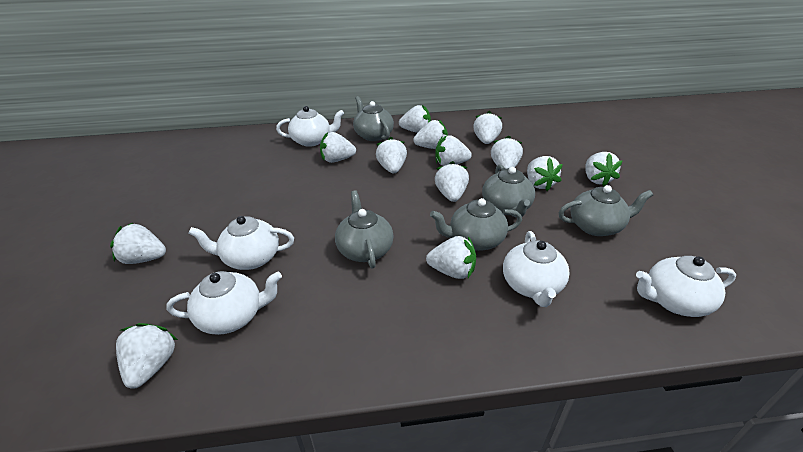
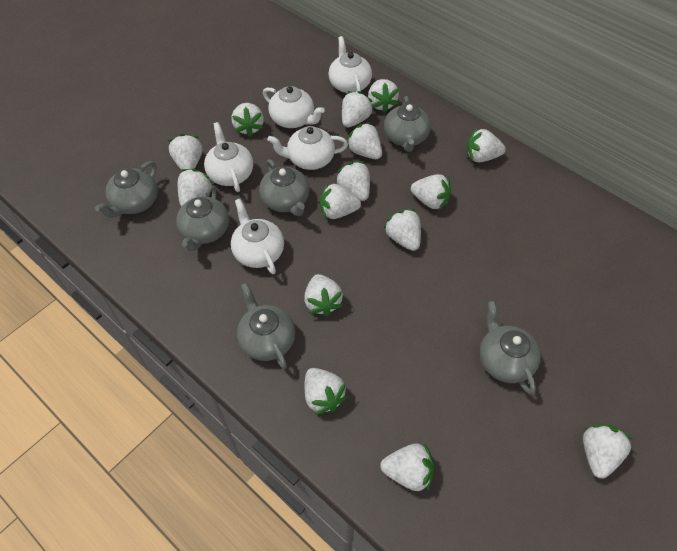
grey teapot: 5 -> 6
white strawberry: 13 -> 15

